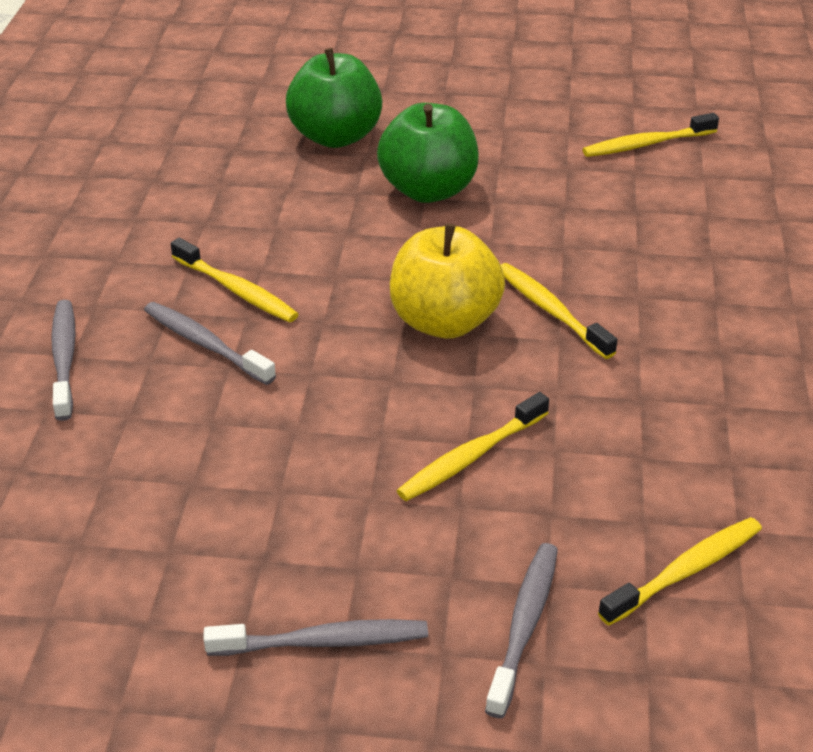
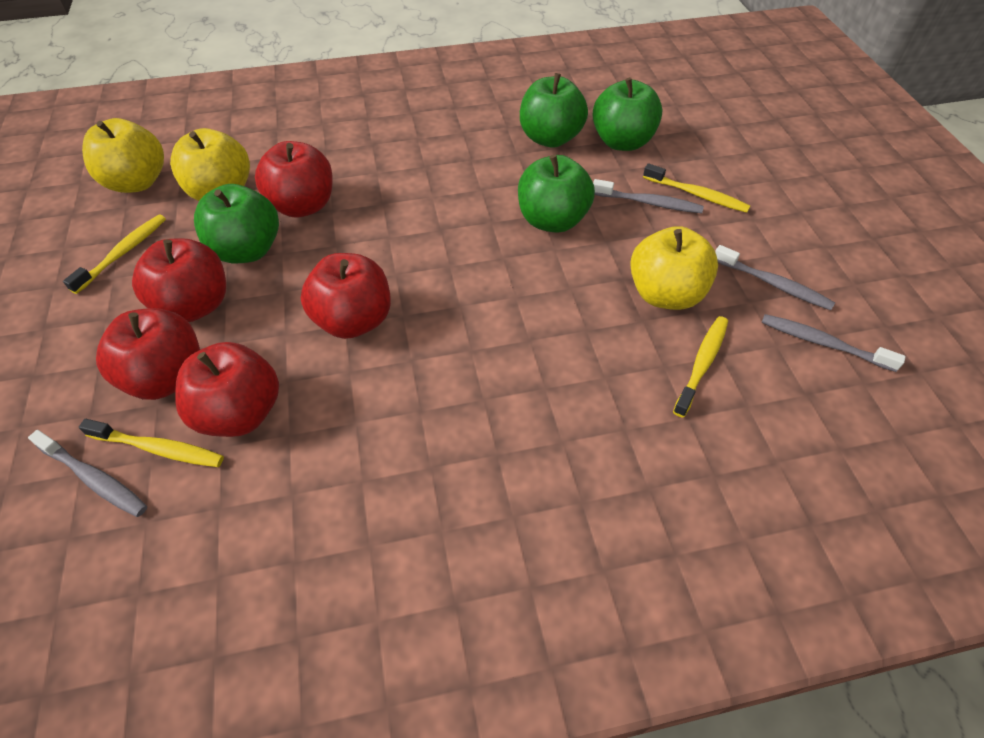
green apple: 2 -> 4
red apple: 0 -> 5
yellow apple: 1 -> 3
yellow toothbrush: 5 -> 4

